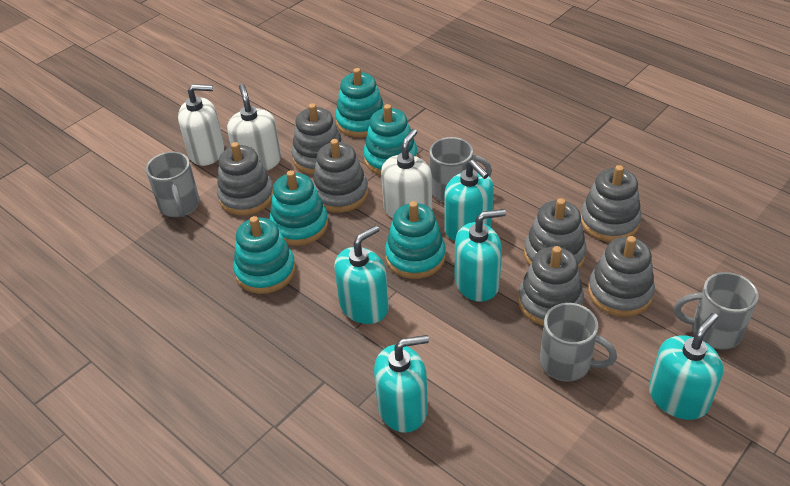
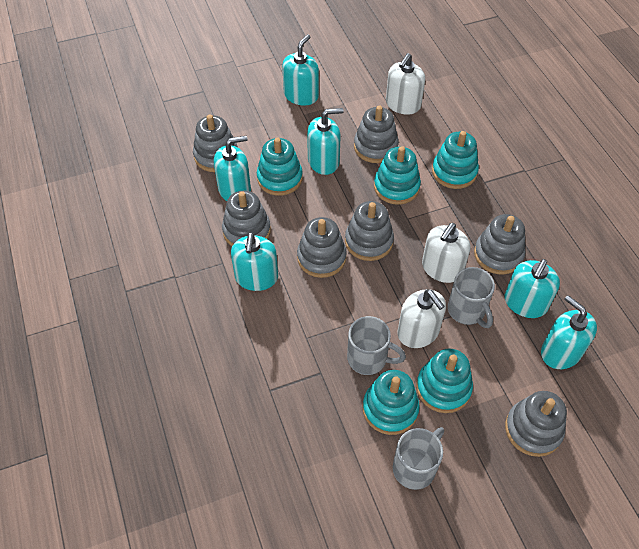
grey mug: 4 -> 3
turquoise soap dispenser: 5 -> 6

